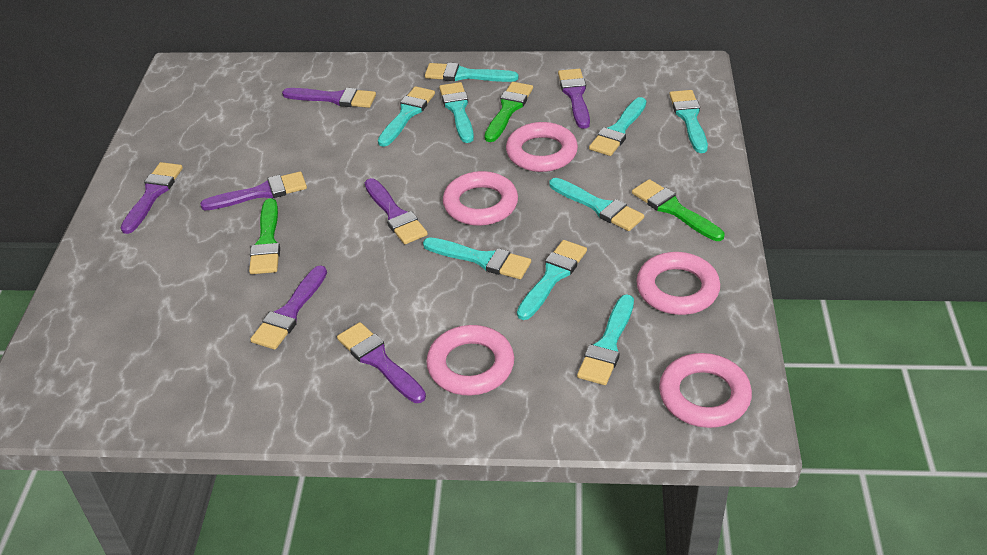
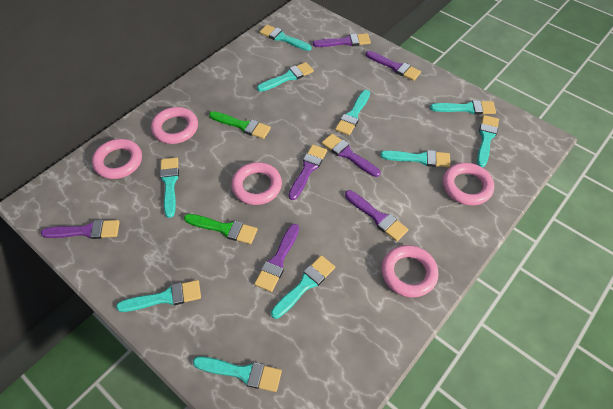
green brush: 3 -> 2
turquoise brush: 9 -> 10

